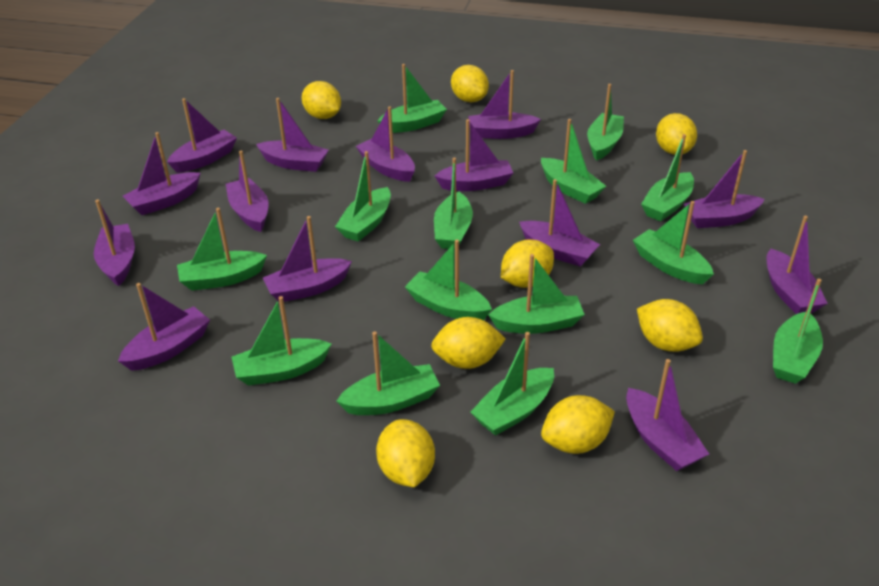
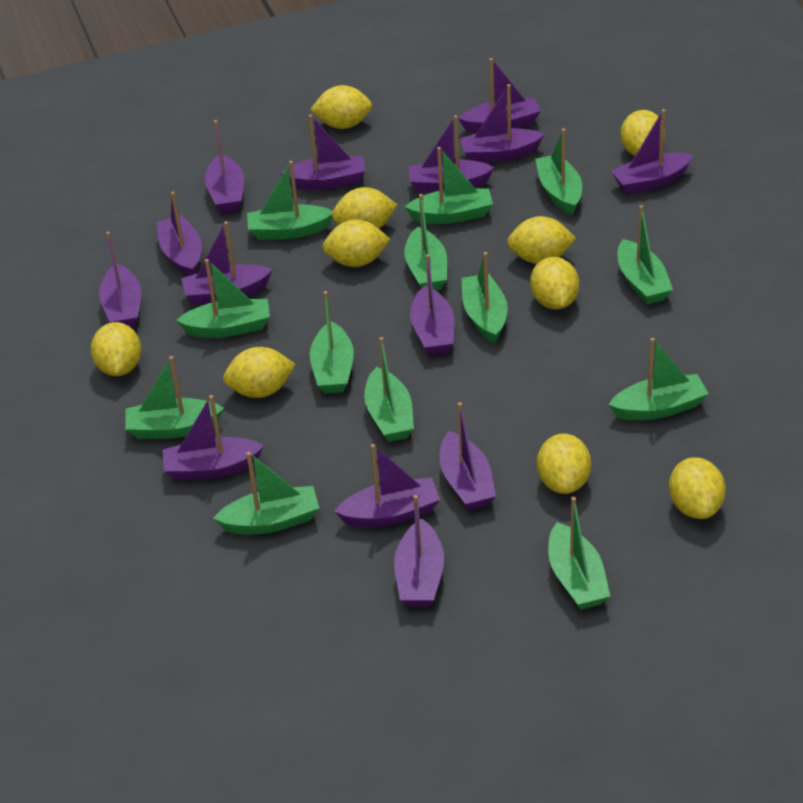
green boat: 14 -> 13
yellow lemon: 8 -> 10

